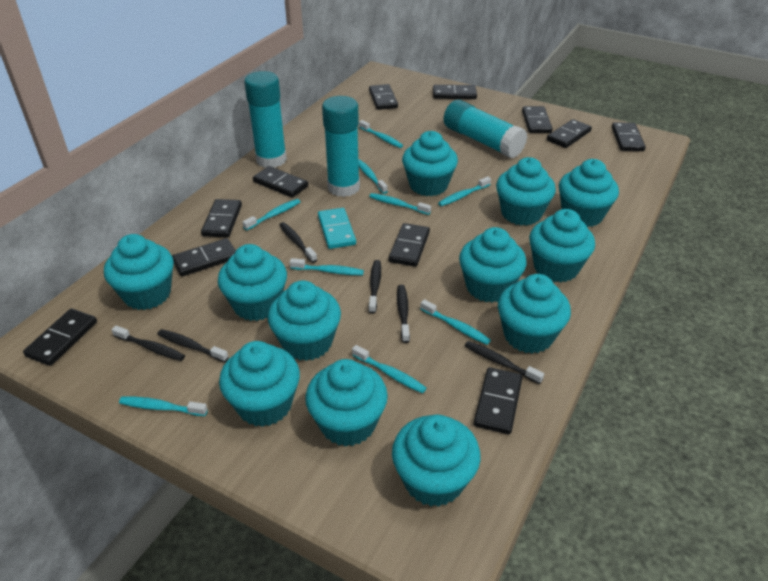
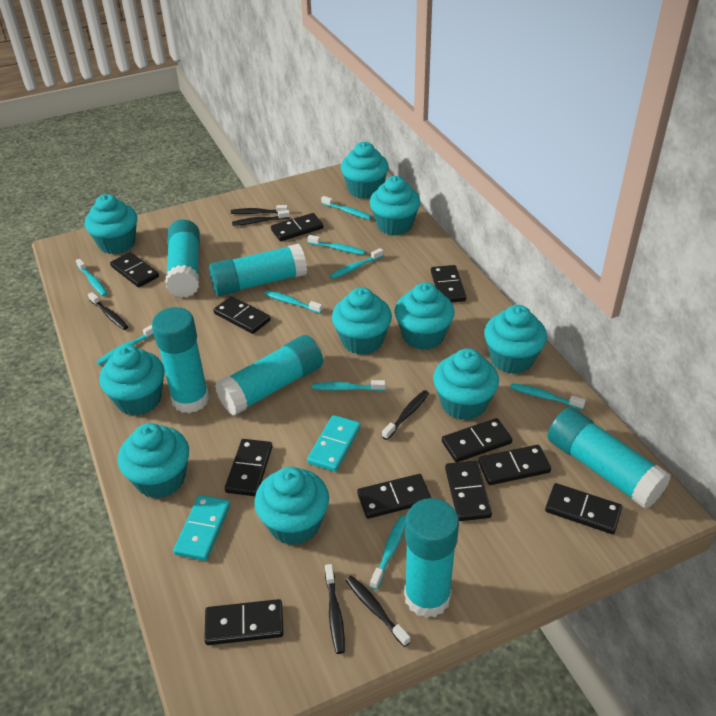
turquoise cupcake: 12 -> 10
turquoise domino: 1 -> 2
turquoise glue stick: 3 -> 6

